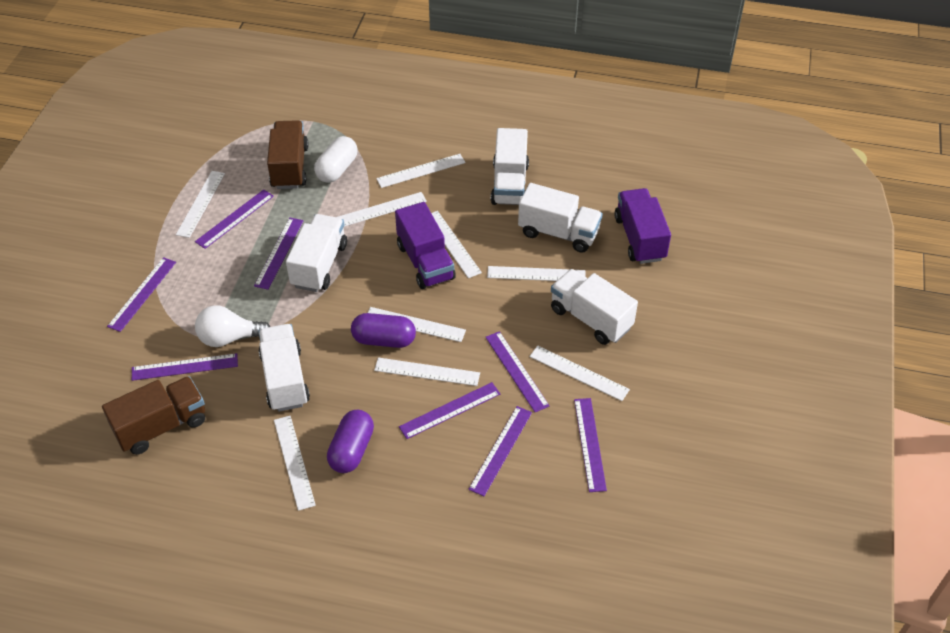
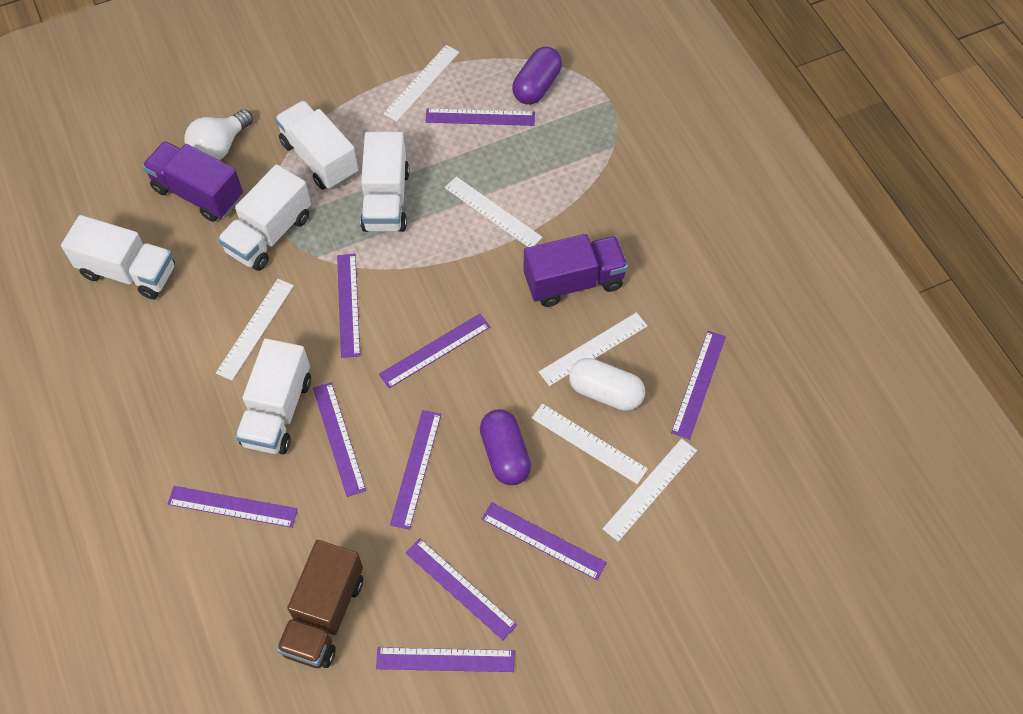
brown truck: 2 -> 1
purple ruler: 8 -> 10
white ruler: 9 -> 6

